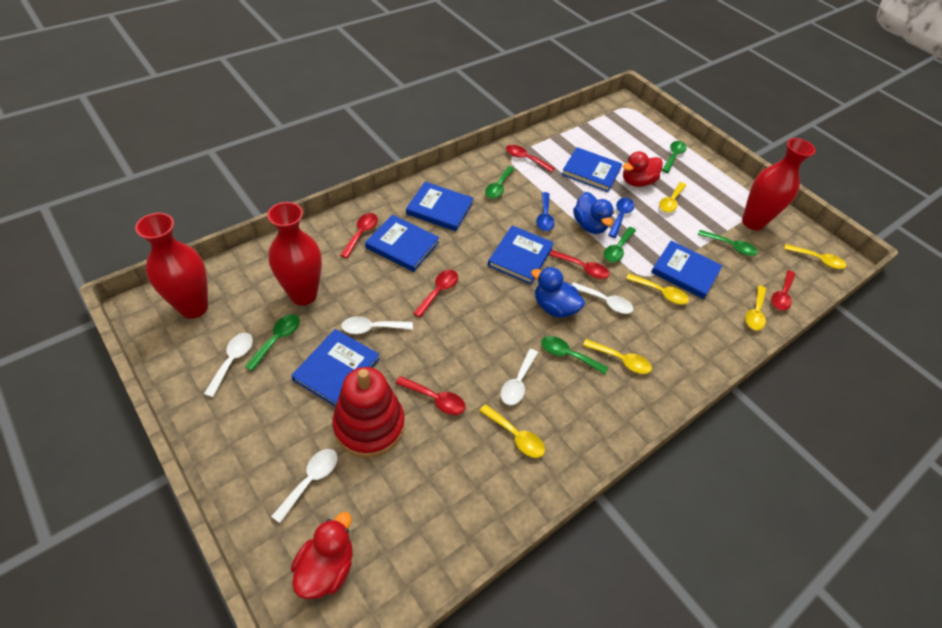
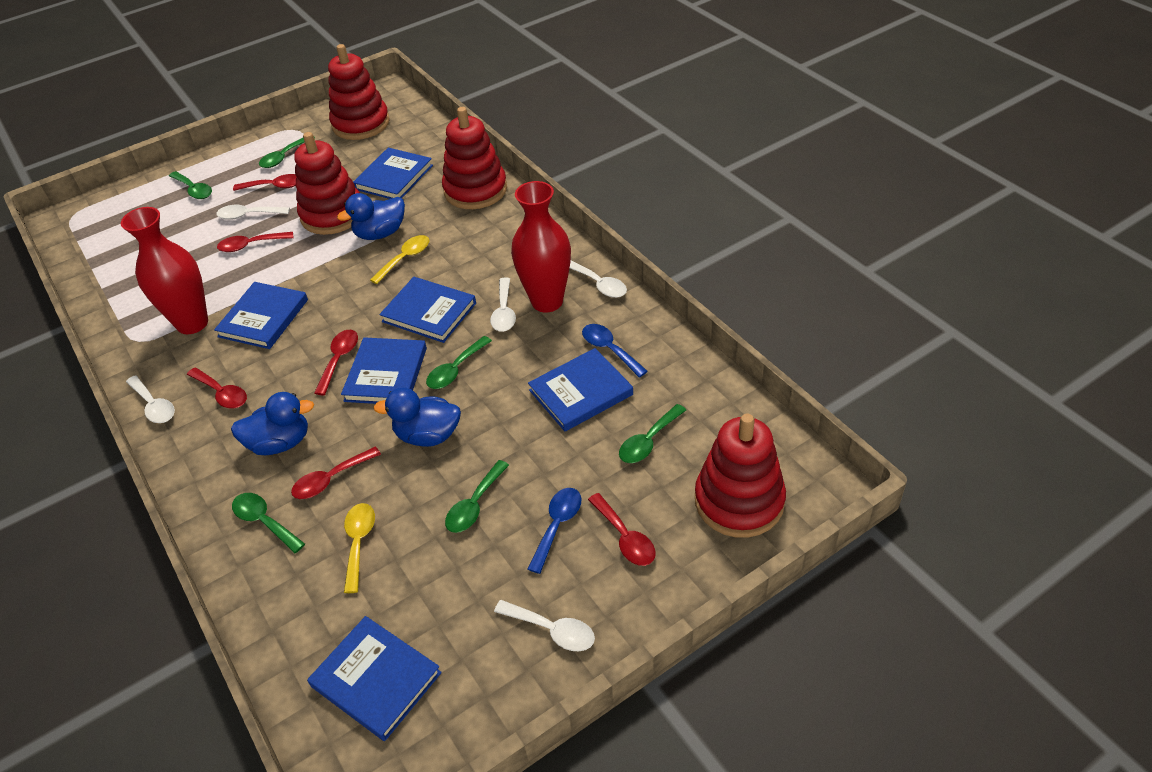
blue duck: 2 -> 3
red duck: 2 -> 0
red stacking toy: 1 -> 4
red vase: 3 -> 2
yellow spoon: 6 -> 2

